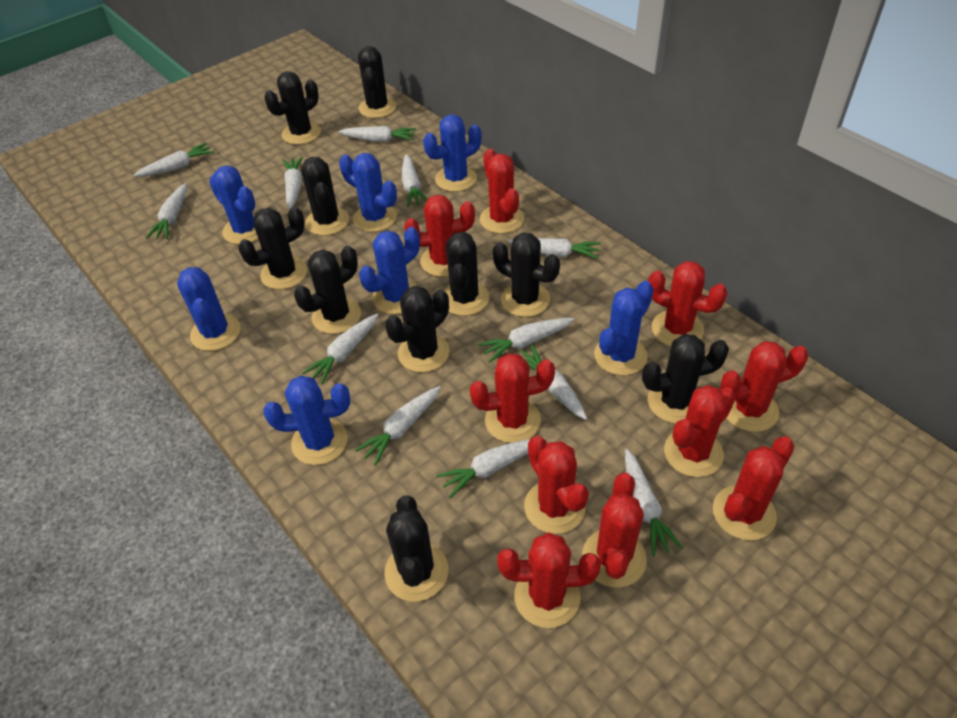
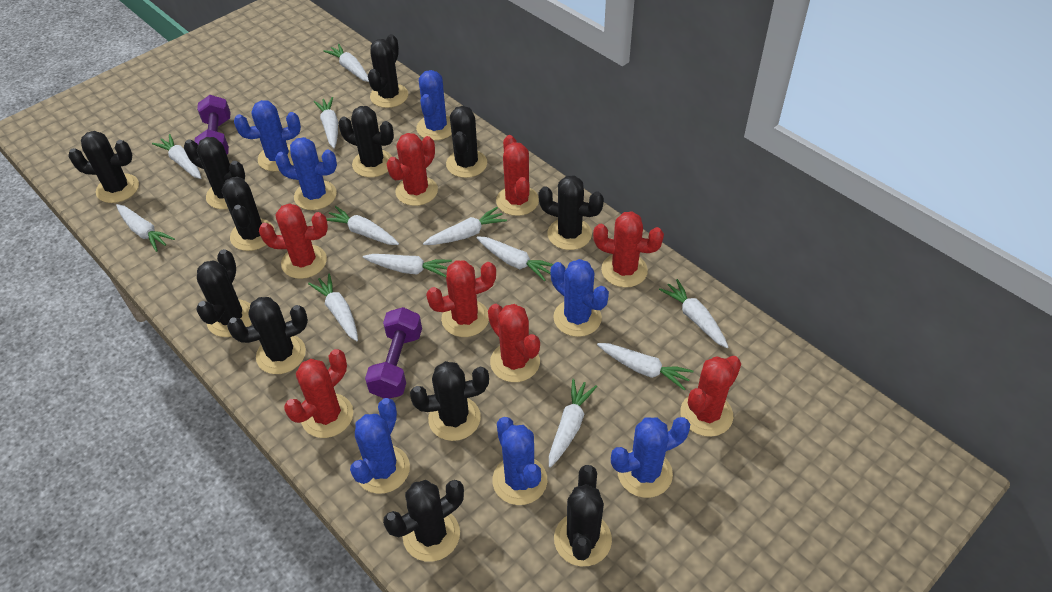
black cactus: 10 -> 12
purple dumbbell: 0 -> 2
red cactus: 10 -> 8

